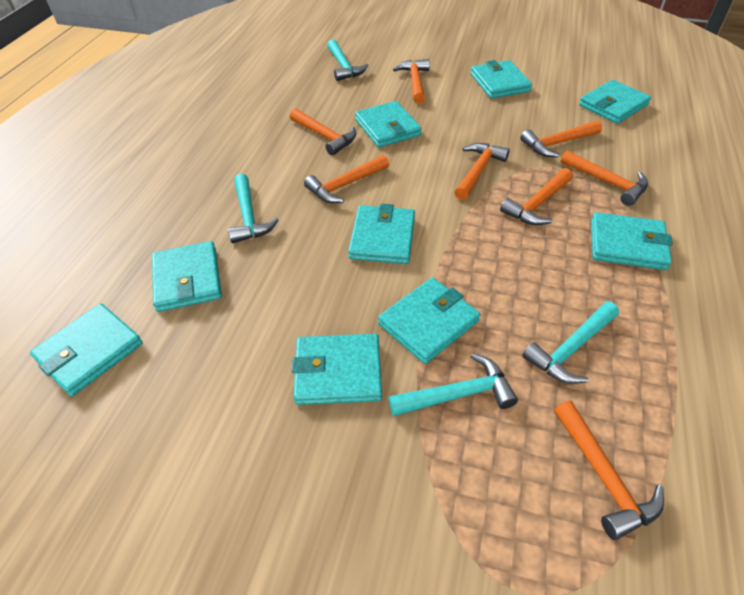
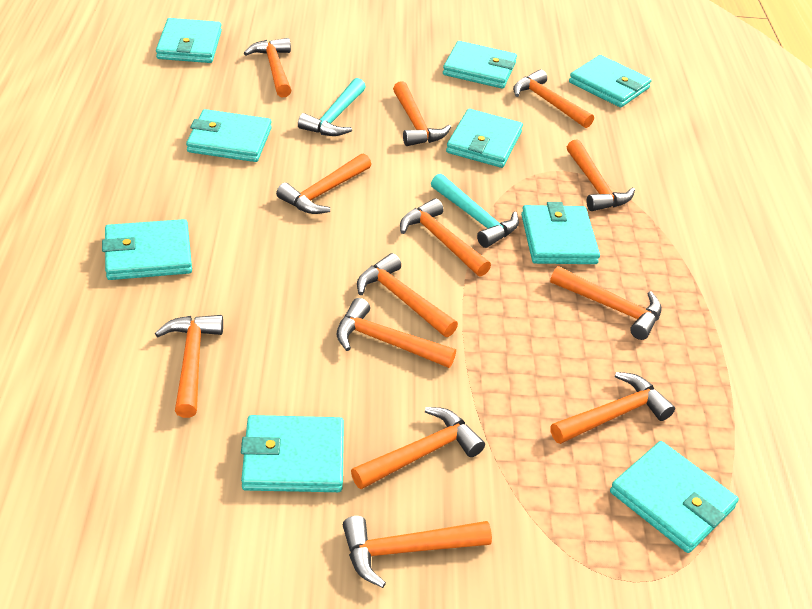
orange hammer: 8 -> 13
turquoise hammer: 4 -> 2

